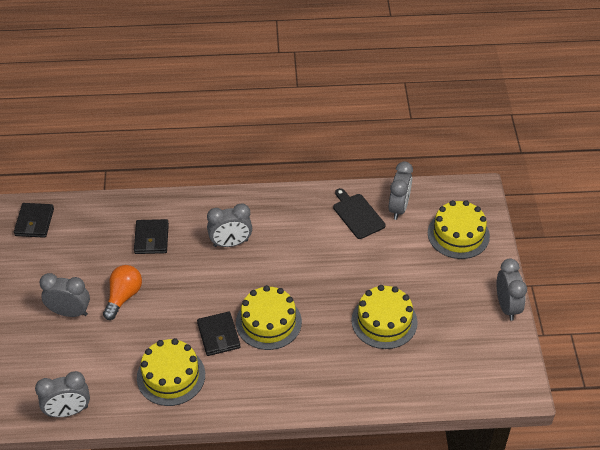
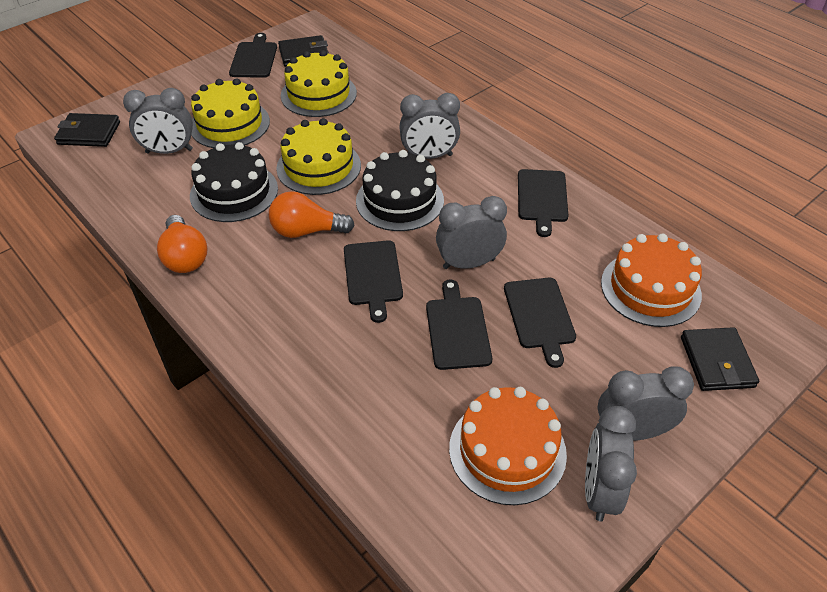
black cake: 0 -> 2
black cutting board: 1 -> 5
orange cake: 0 -> 2
orange light bulb: 1 -> 2
yellow cake: 4 -> 3

